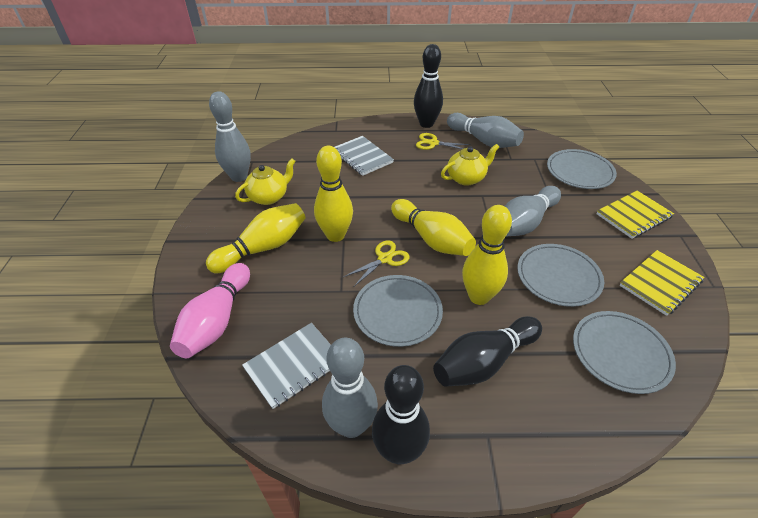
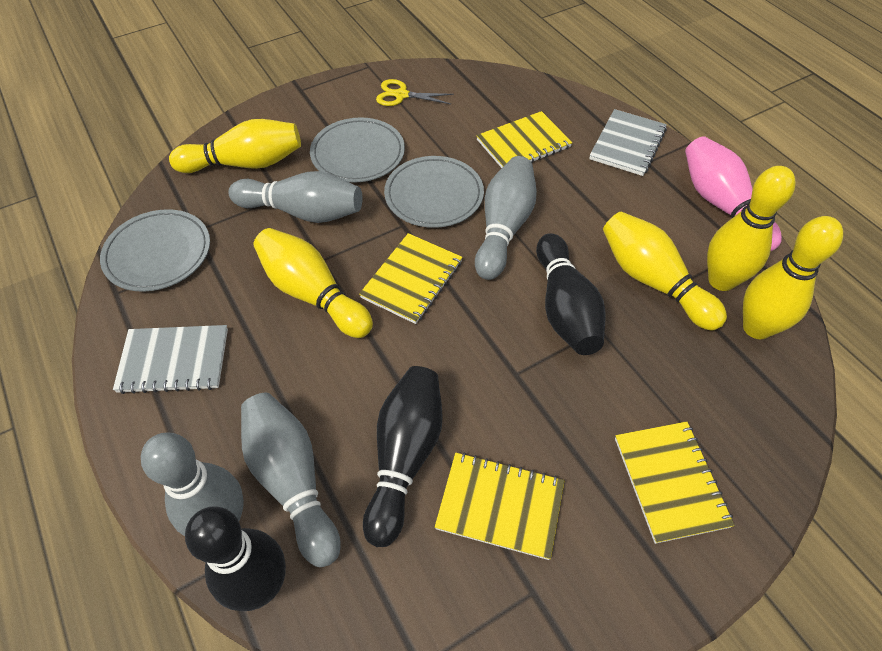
grey plate: 4 -> 3
yellow bowling pin: 4 -> 5
yellow notebook: 2 -> 4
yellow scissors: 2 -> 1
yellow teapot: 2 -> 0

